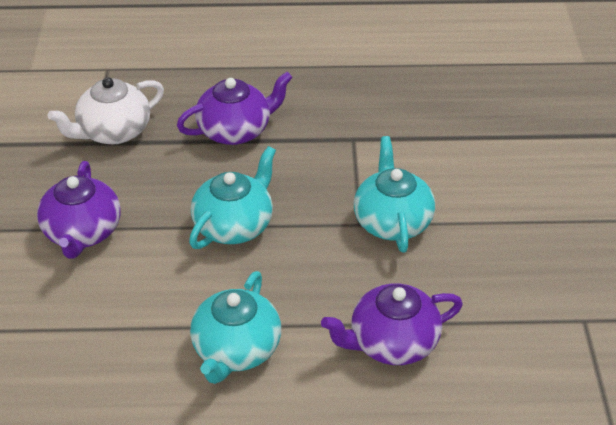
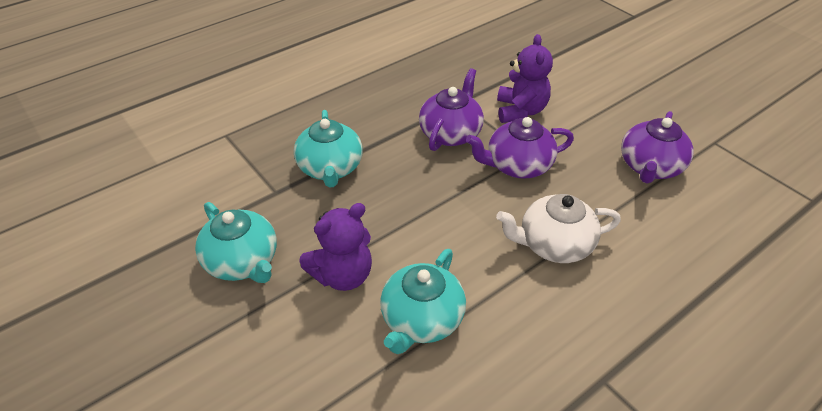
purple teddy bear: 0 -> 2

